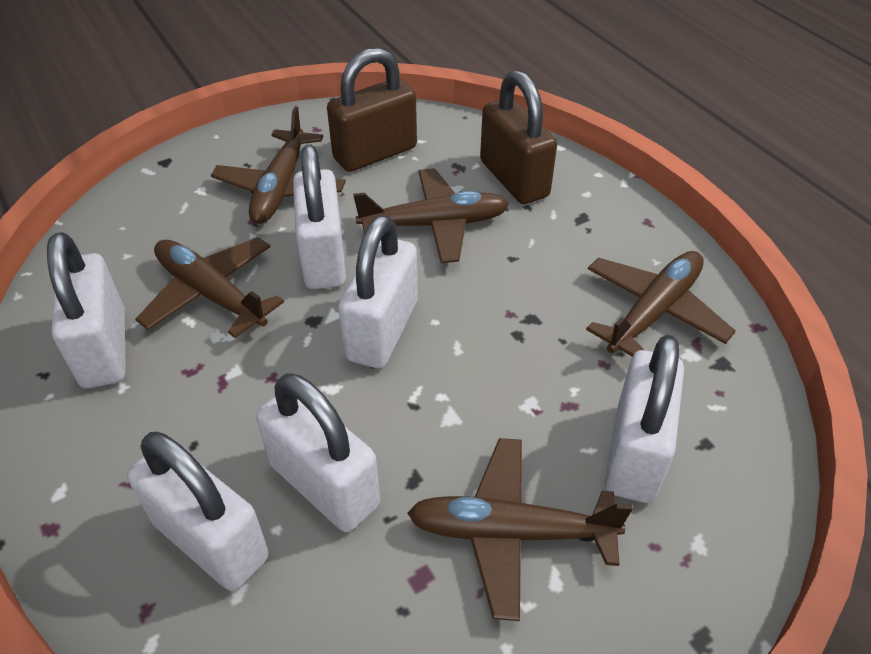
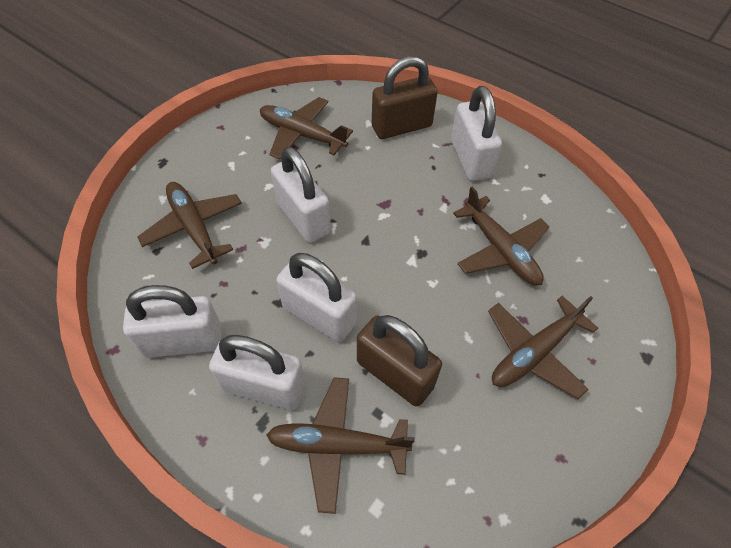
white padlock: 6 -> 5

